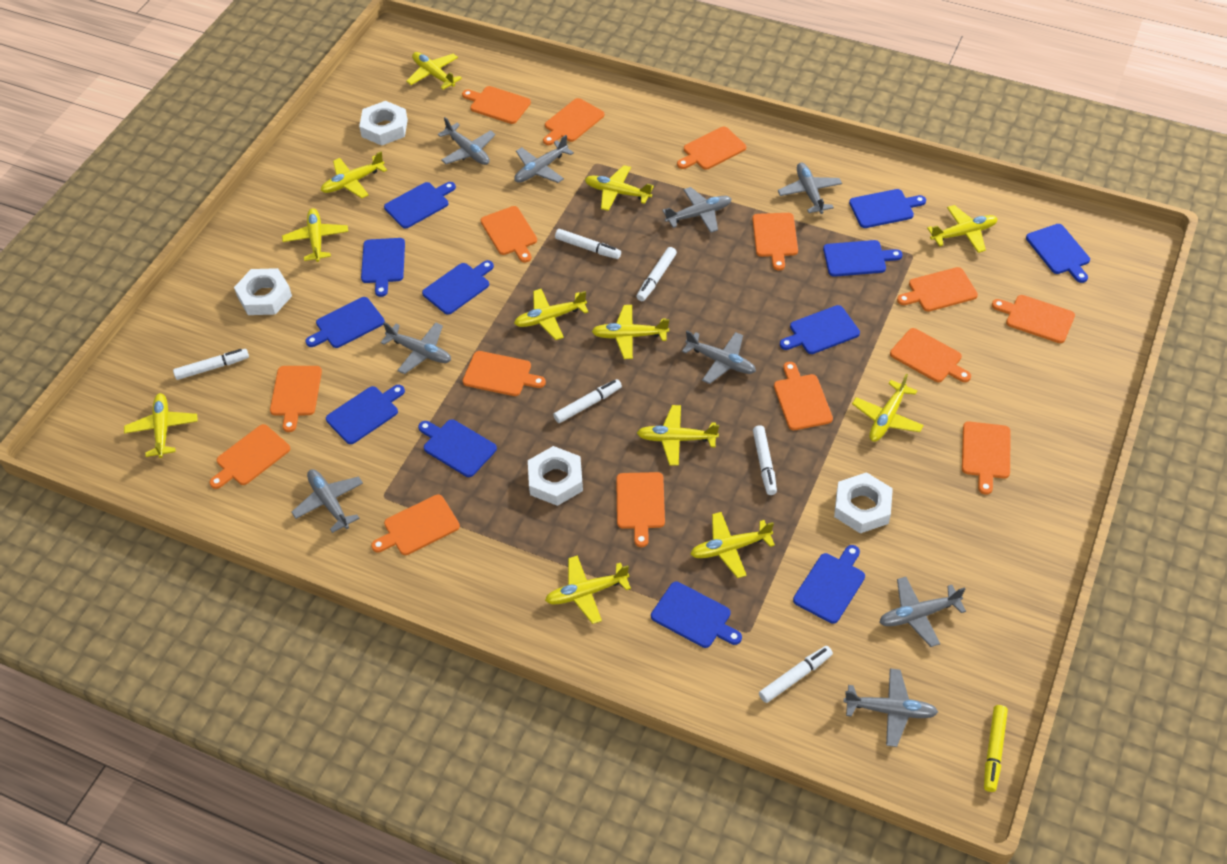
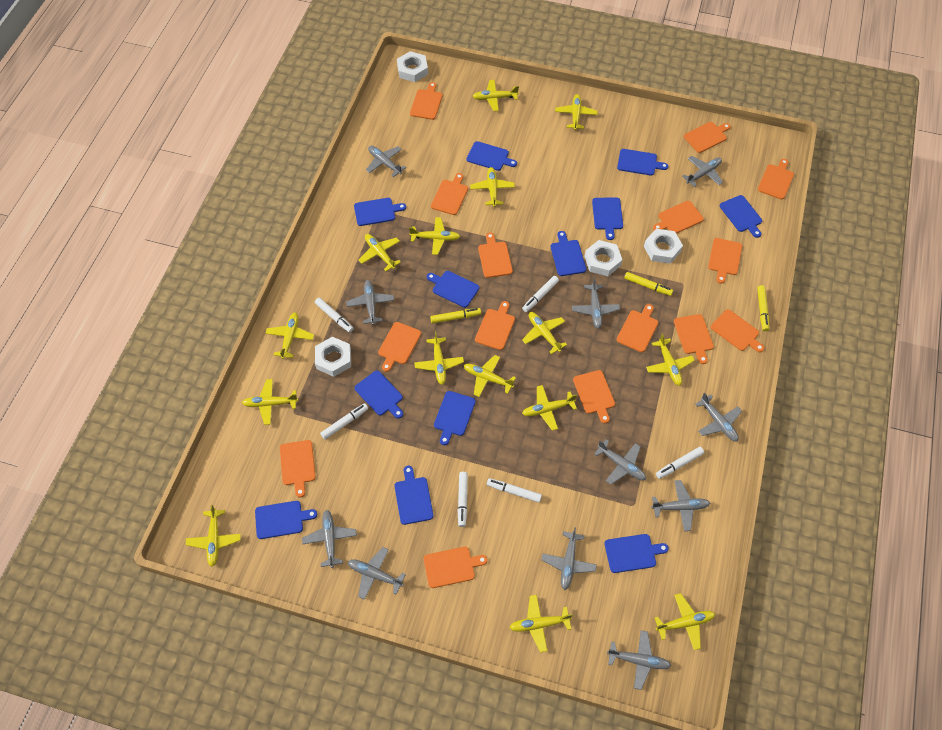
grey plane: 9 -> 11
yellow marker: 1 -> 3
yellow plane: 12 -> 15

